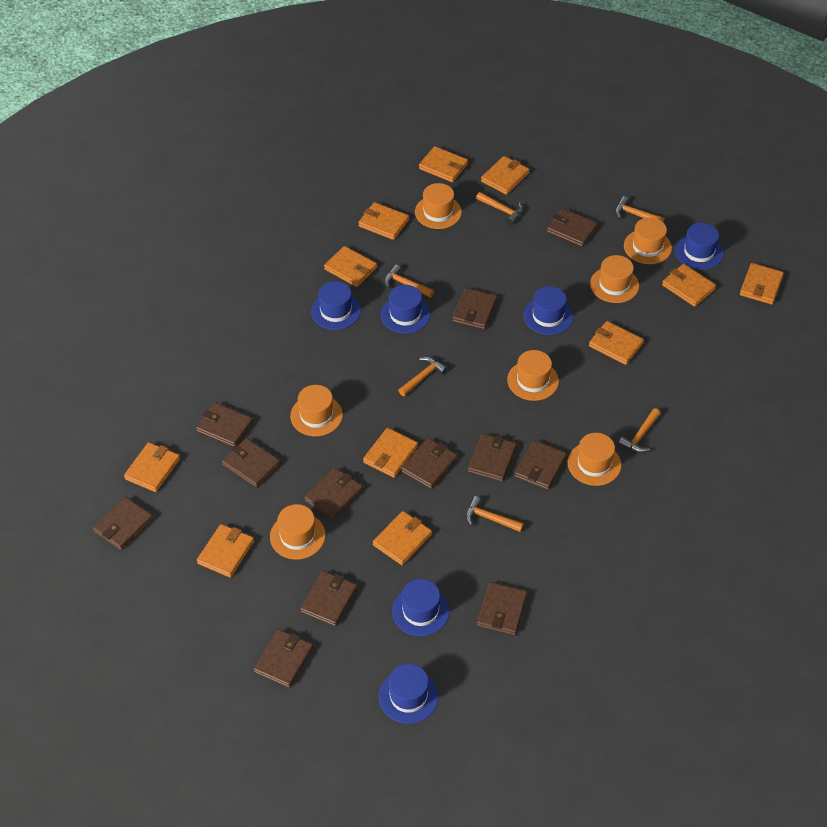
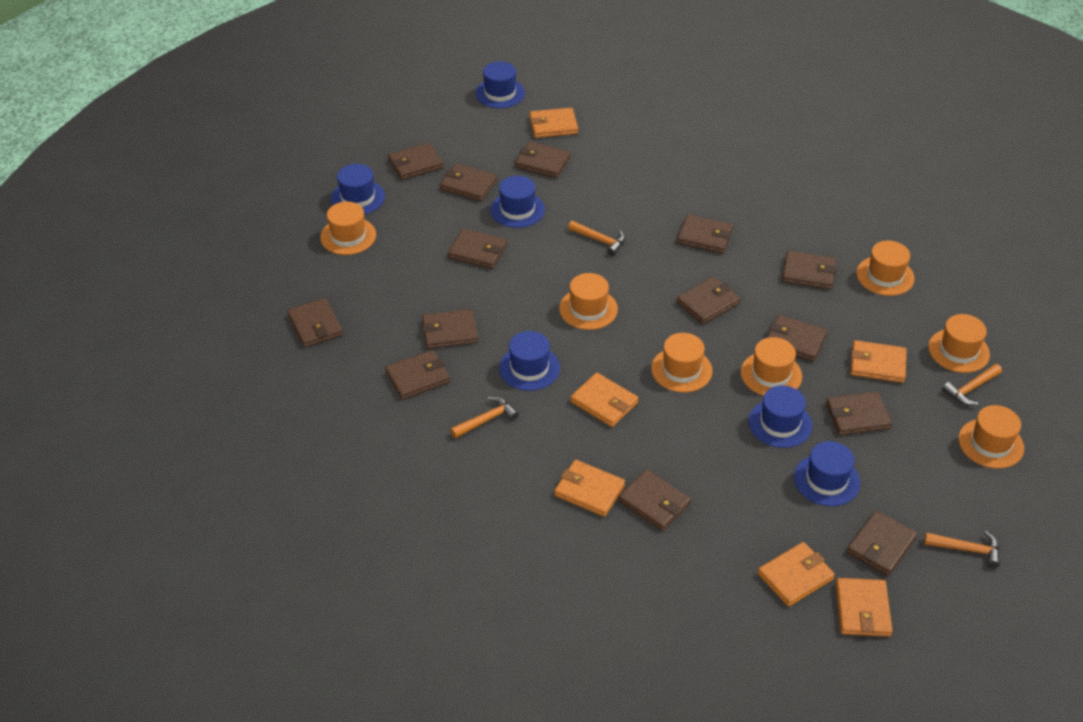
brown wallet: 12 -> 14
orange hammer: 6 -> 4
orange wallet: 11 -> 6

